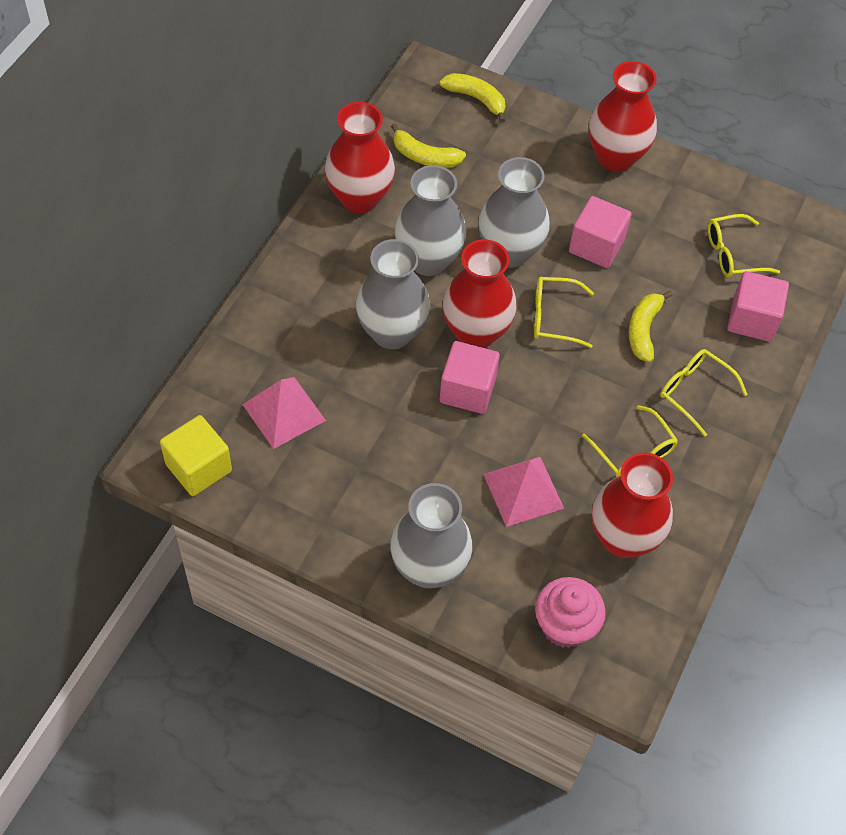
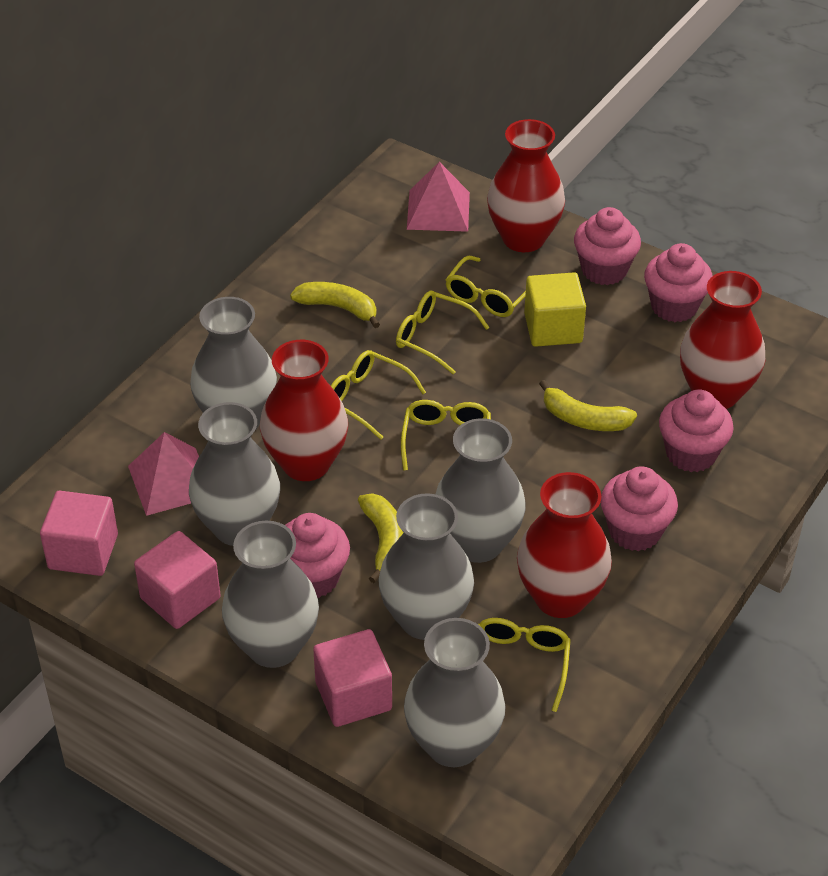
grey vase: 4 -> 6
pink cupcake: 1 -> 5
yellow glasses: 4 -> 5

